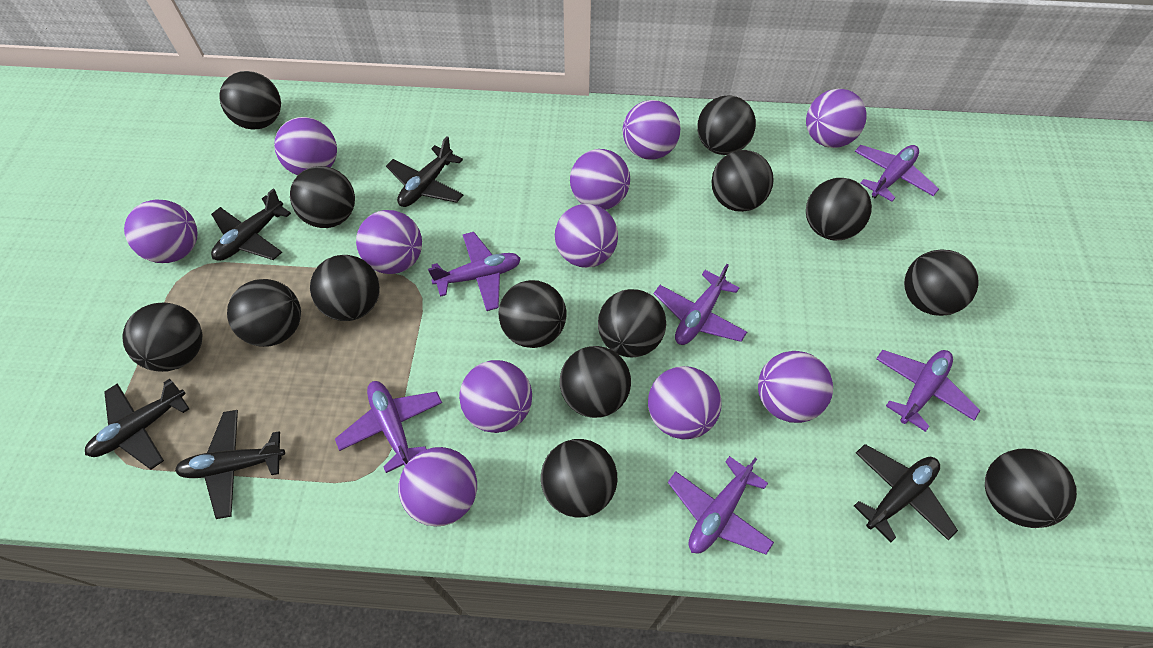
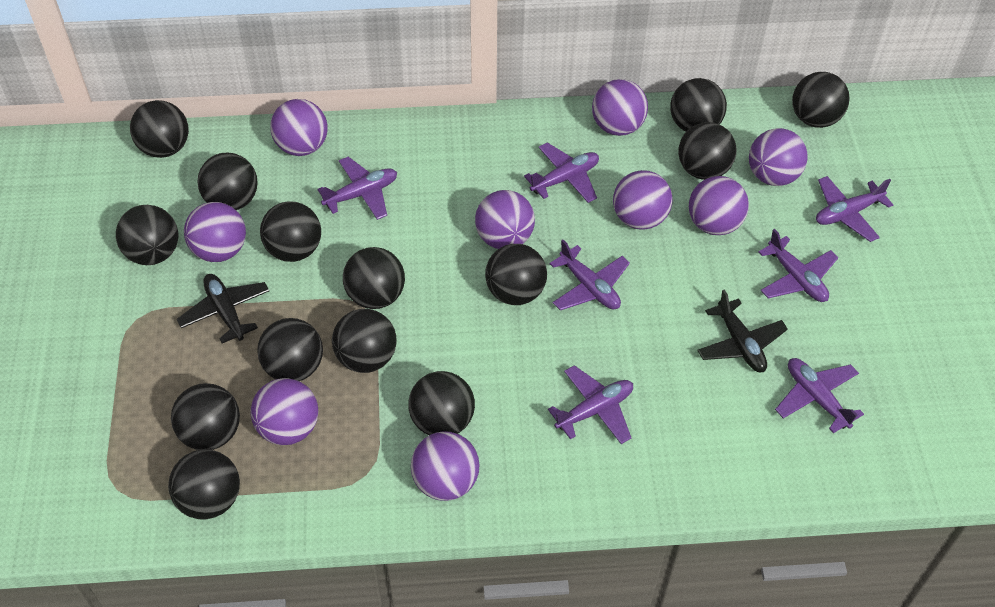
black plane: 5 -> 2
purple ball: 11 -> 9
purple plane: 6 -> 7

